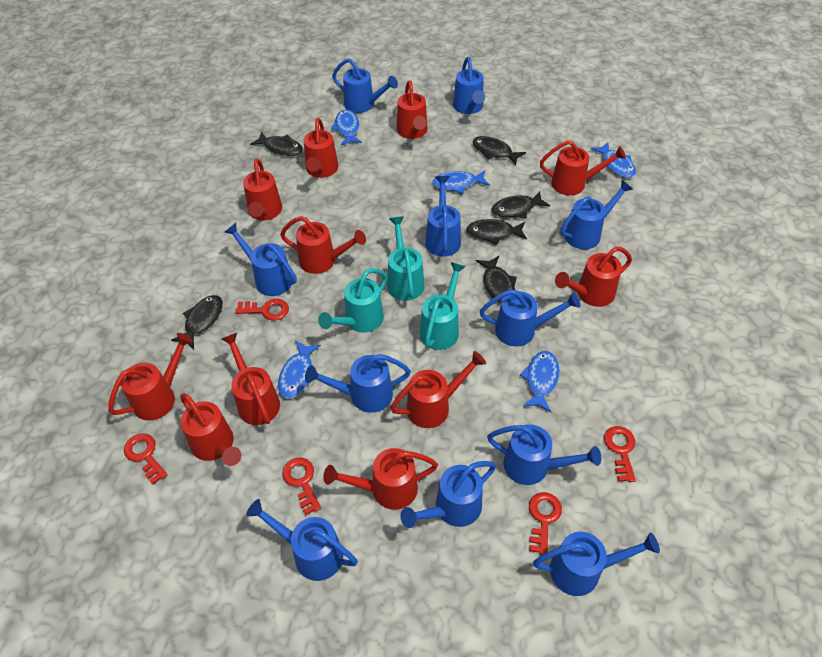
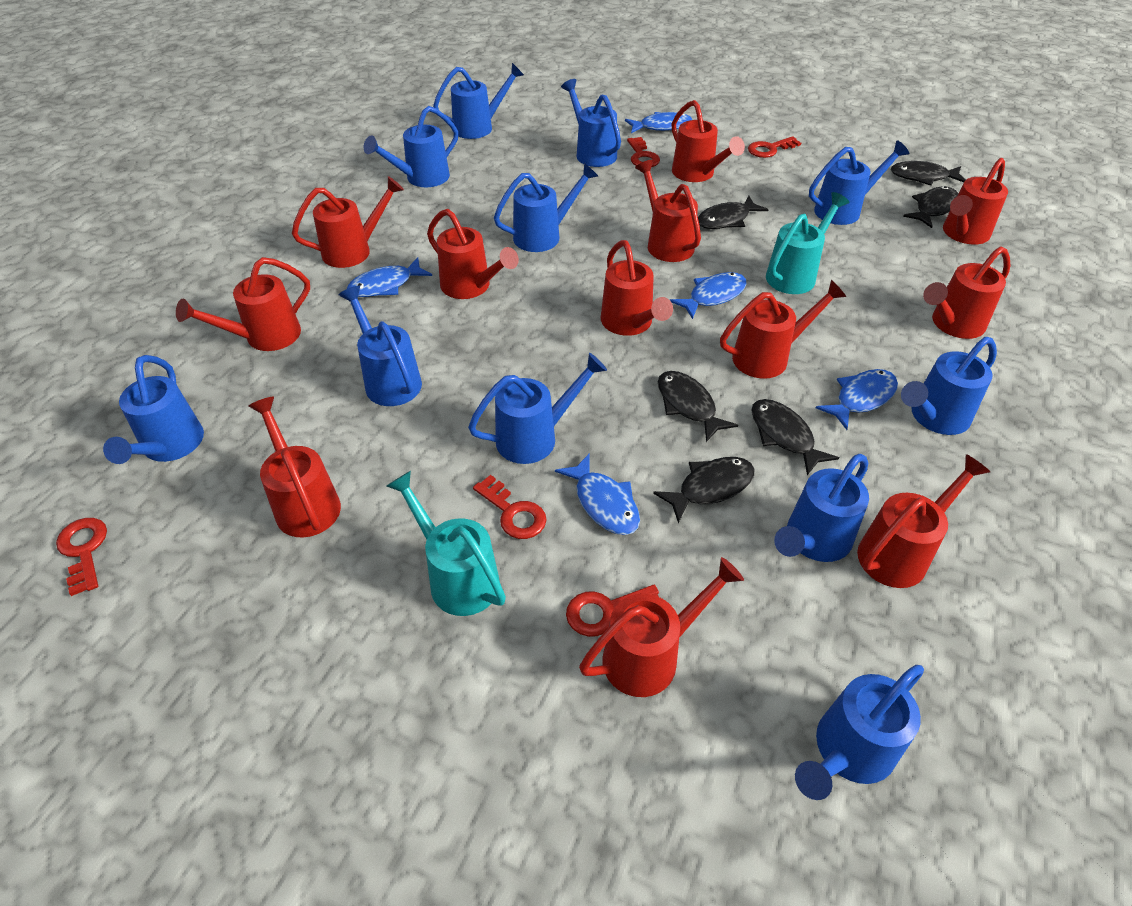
red watering can: 11 -> 12
turquoise watering can: 3 -> 2

